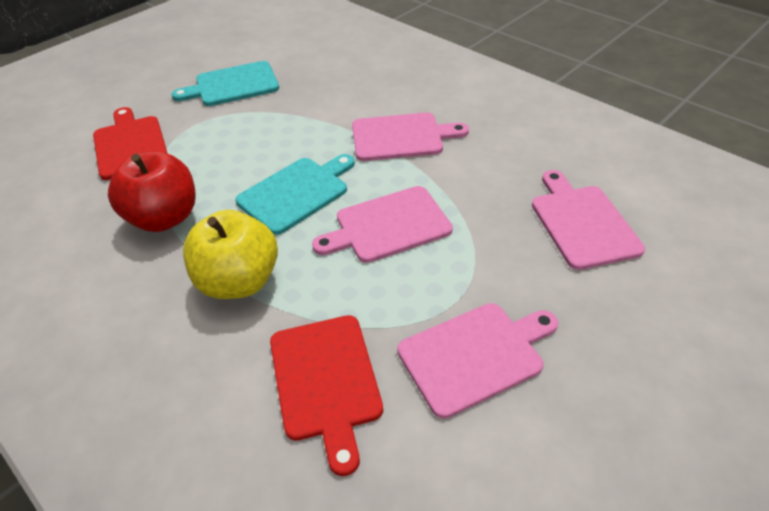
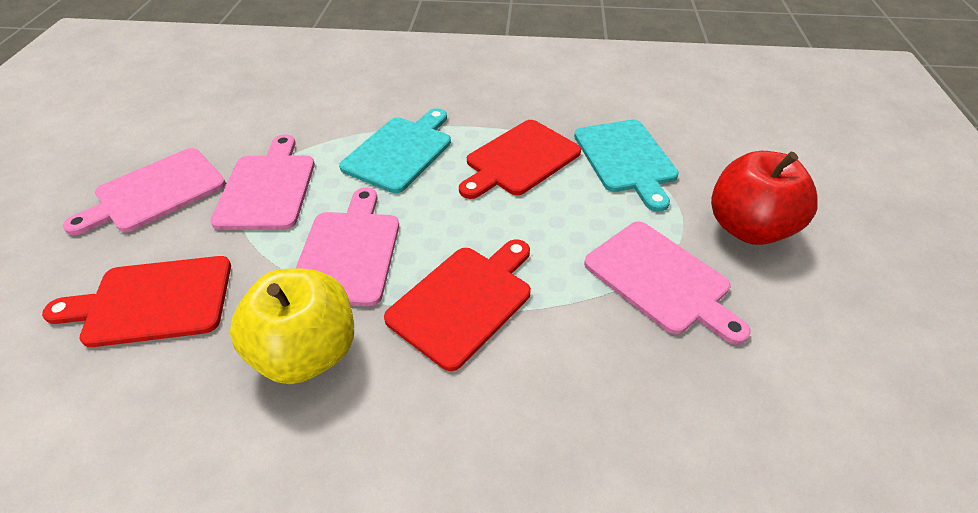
red cutting board: 2 -> 3

